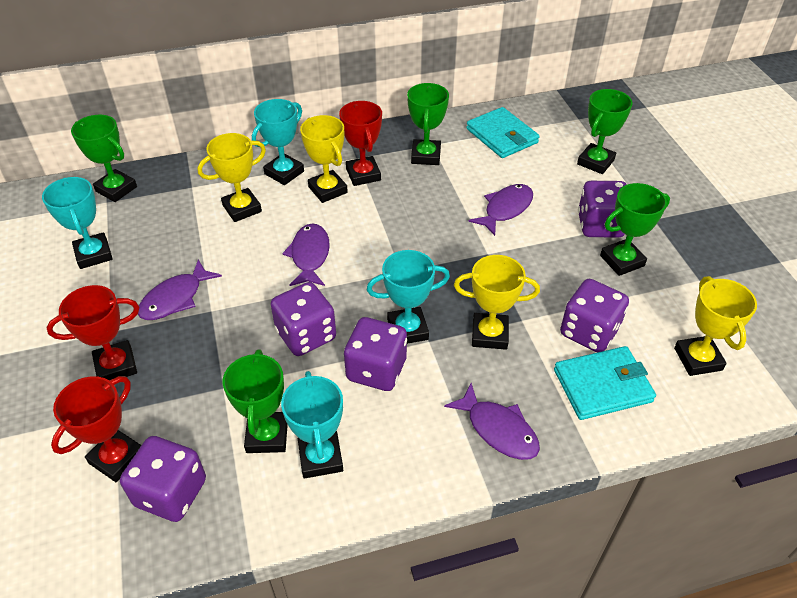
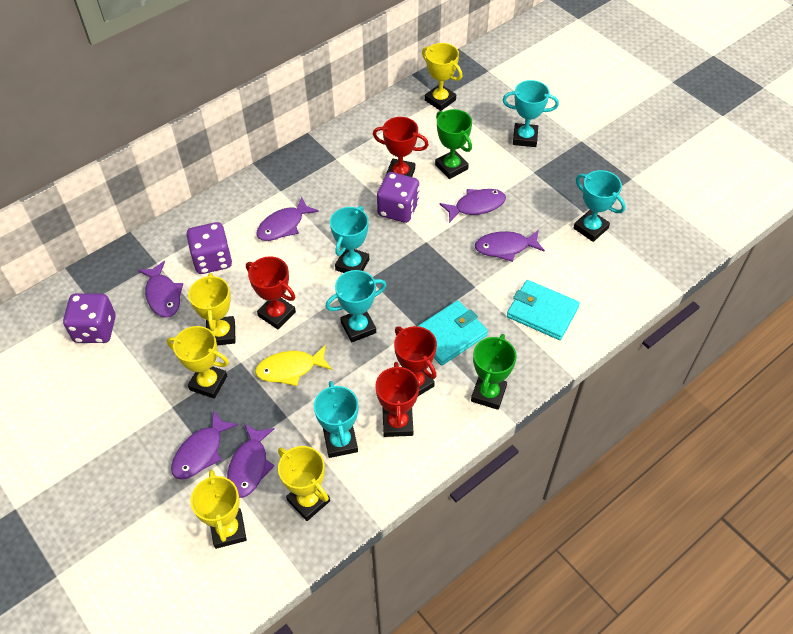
green trophy: 5 -> 2
purple dice: 5 -> 3
purple fish: 4 -> 6
red trophy: 3 -> 4
turquoise trophy: 4 -> 5
yellow fish: 0 -> 1
yellow trophy: 4 -> 5

